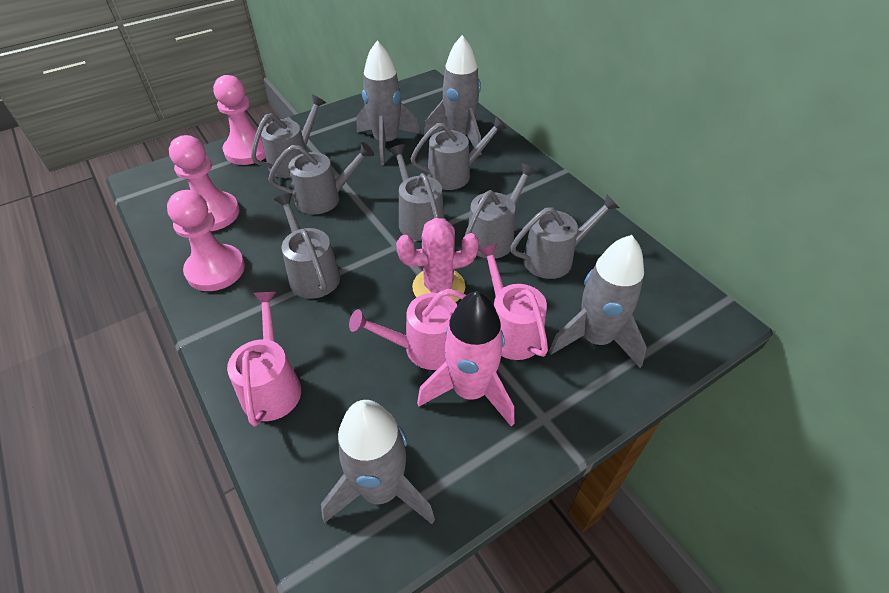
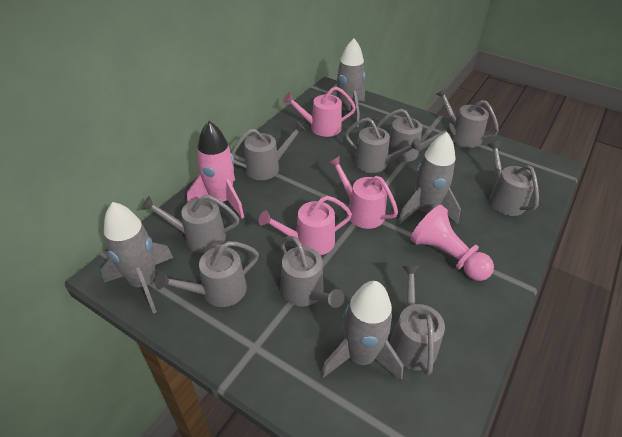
grey watering can: 7 -> 9
pink cactus: 1 -> 0
pink pawn: 3 -> 1

